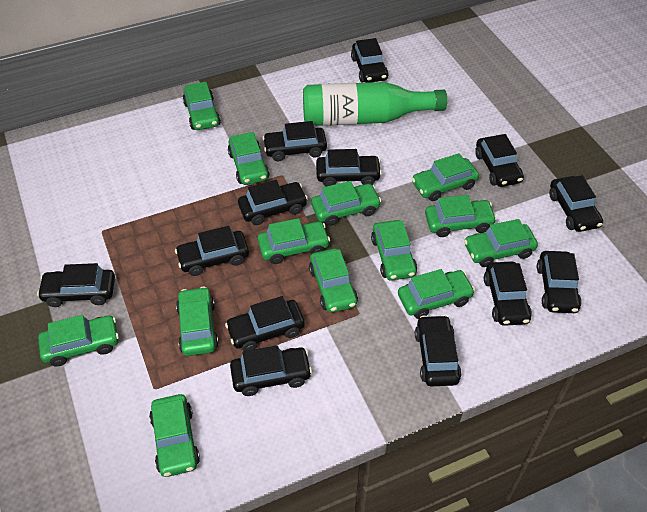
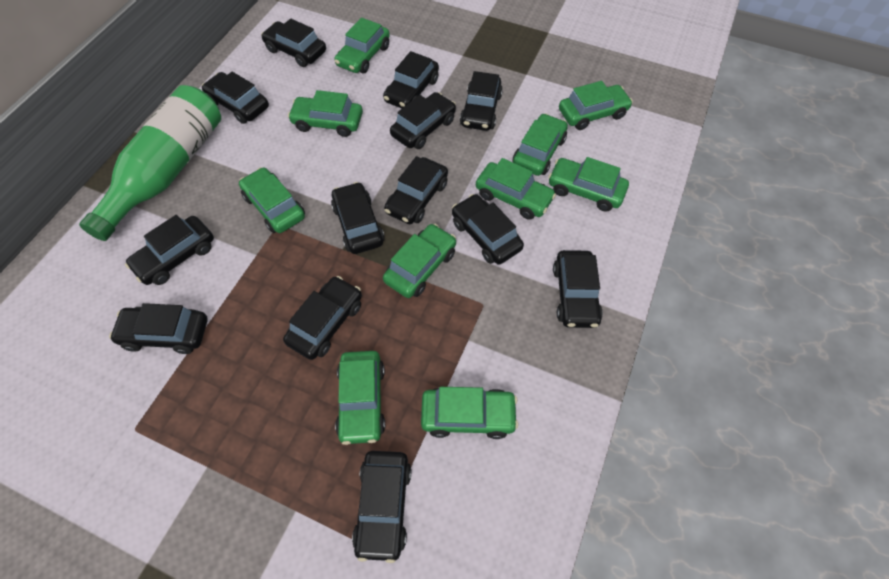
green car: 13 -> 10

